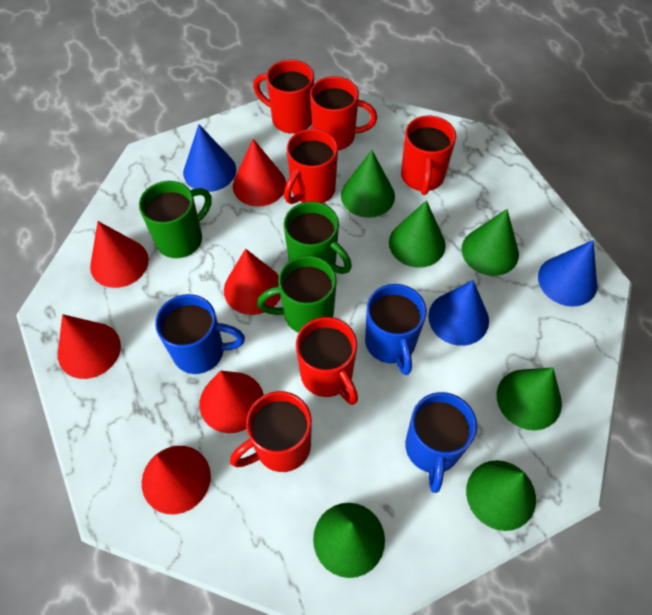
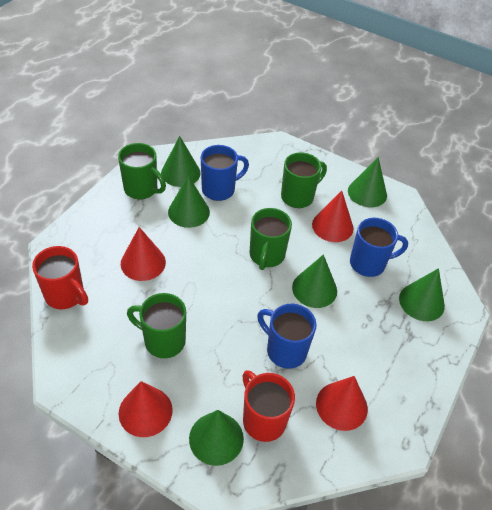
blue cone: 3 -> 0
green mug: 3 -> 4
red cone: 6 -> 4
red mug: 6 -> 2

